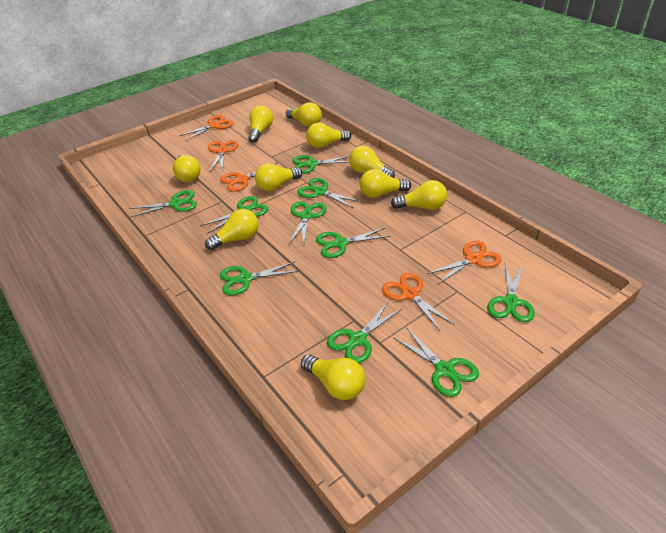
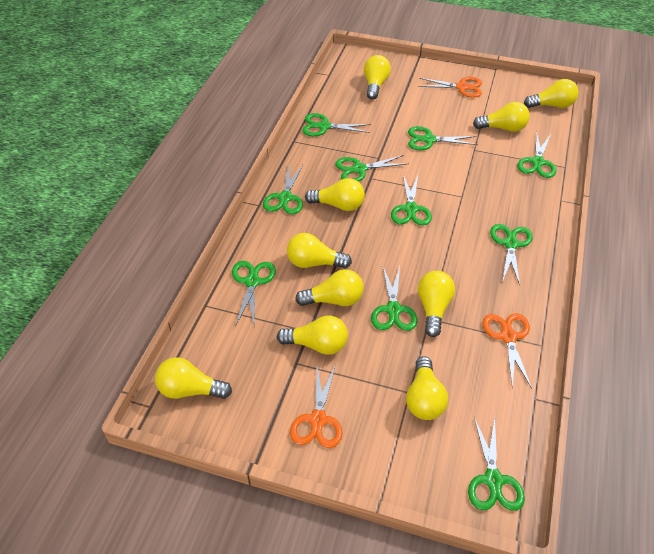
orange scissors: 5 -> 3

